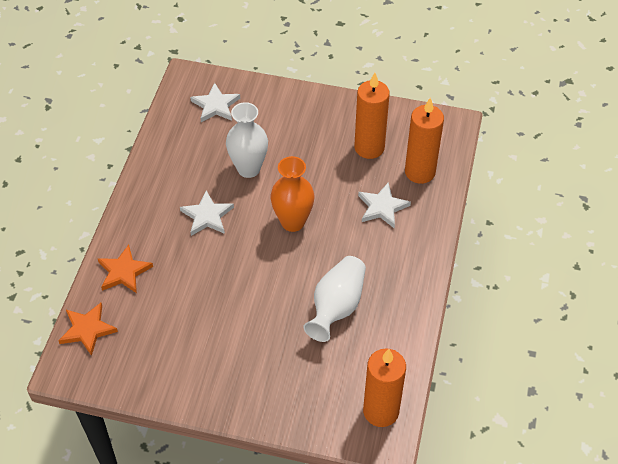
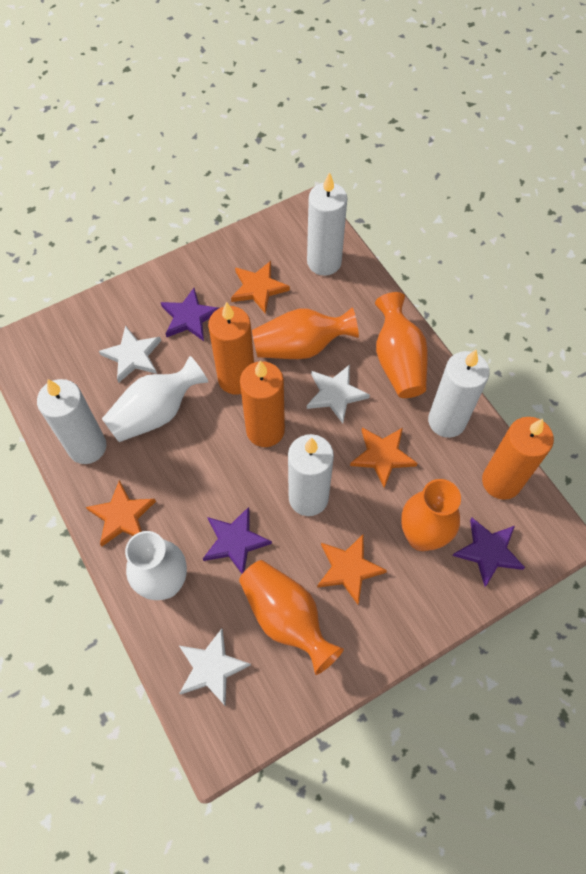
orange star: 2 -> 4
orange vase: 1 -> 4
purple star: 0 -> 3
white candle: 0 -> 4

